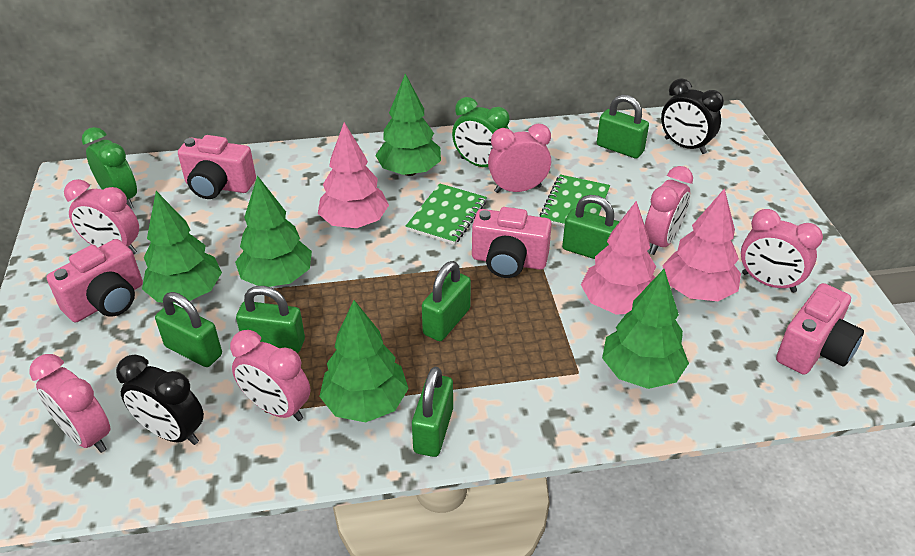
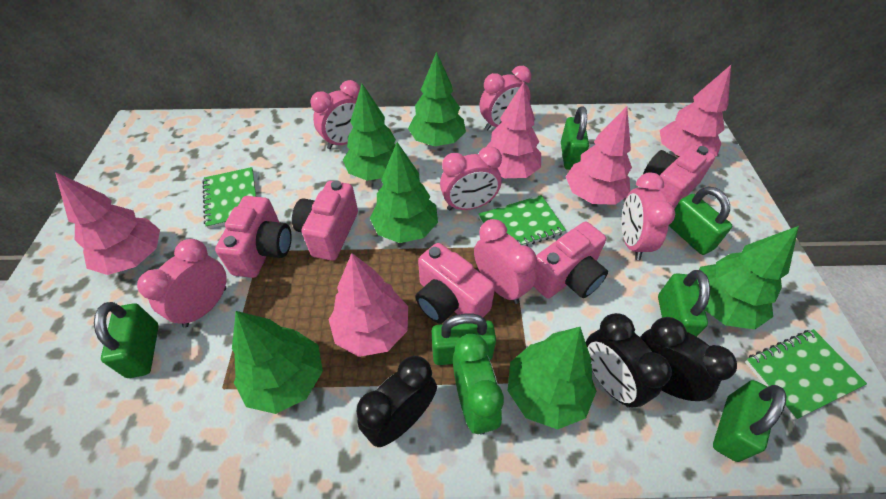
black clock: 2 -> 3
green clock: 2 -> 1
green notebook: 2 -> 3
green tree: 5 -> 6
pink camera: 4 -> 5
pink tree: 3 -> 5

